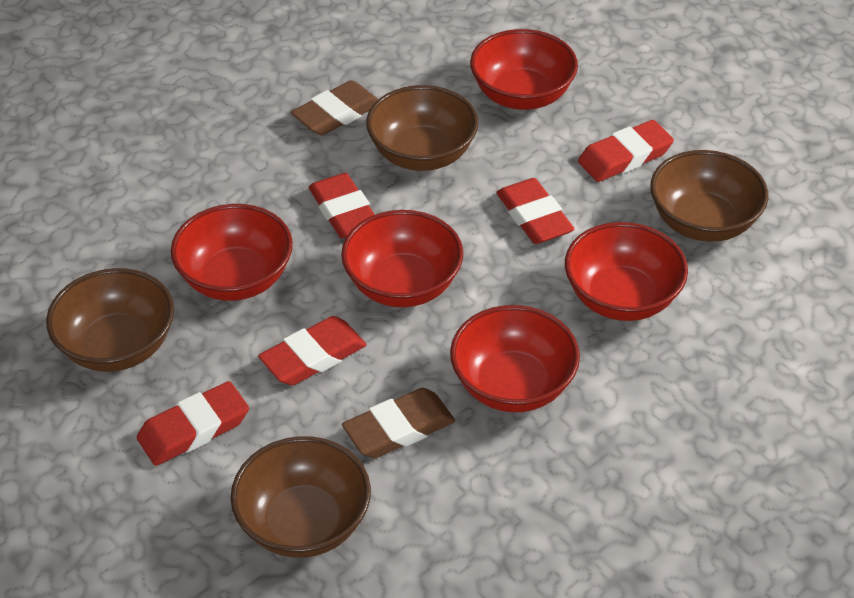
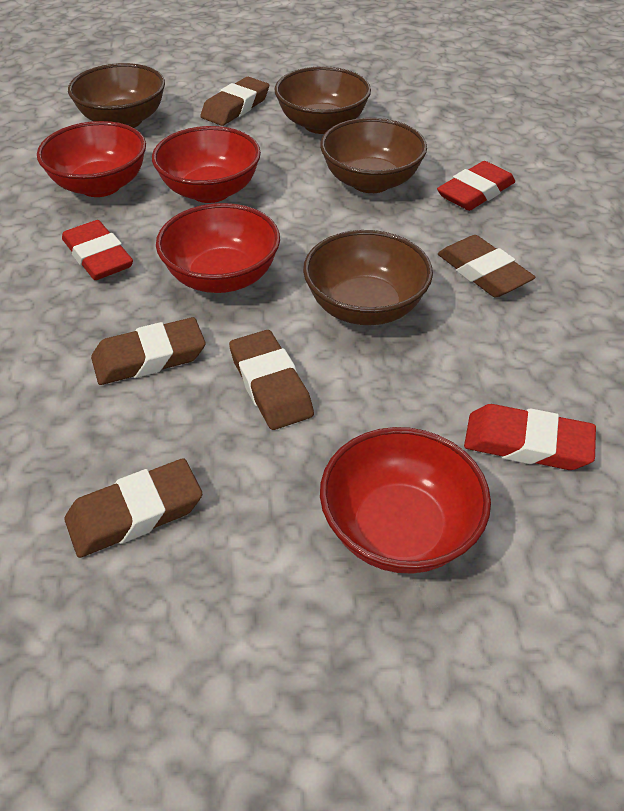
brown eraser: 2 -> 5
red bowl: 5 -> 4
red eraser: 5 -> 3

